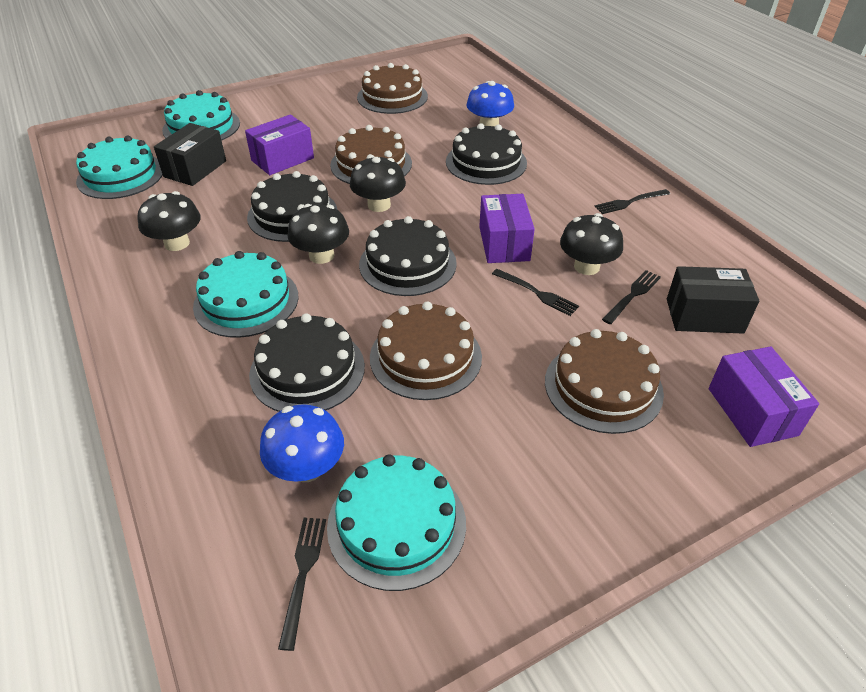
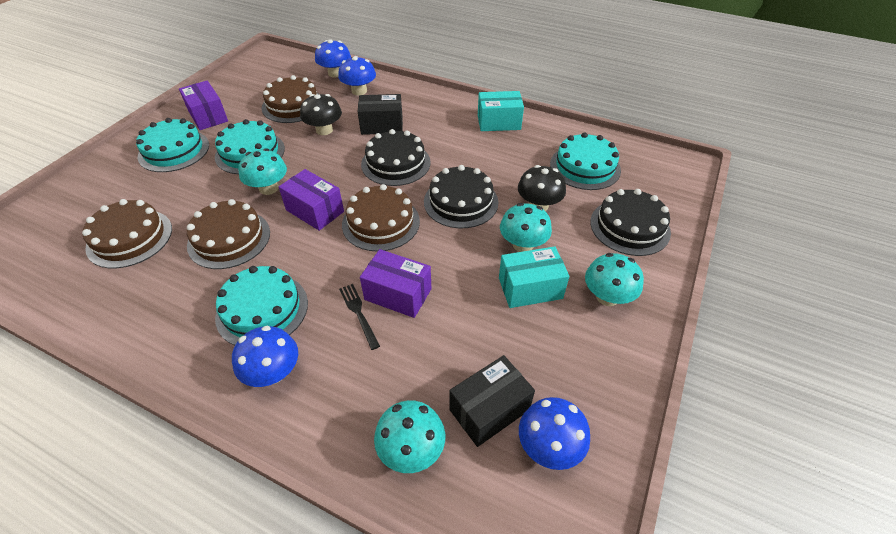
black cake: 4 -> 3
black fork: 4 -> 1
black mushroom: 4 -> 2
blue mushroom: 2 -> 4
turquoise box: 0 -> 2
turquoise mushroom: 0 -> 4

